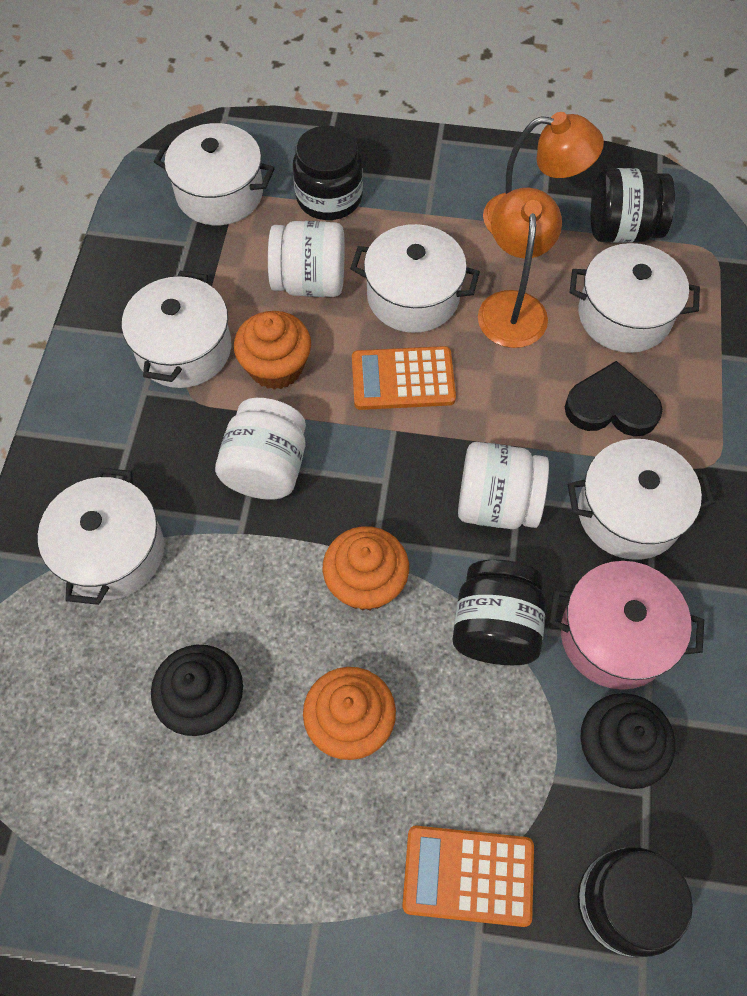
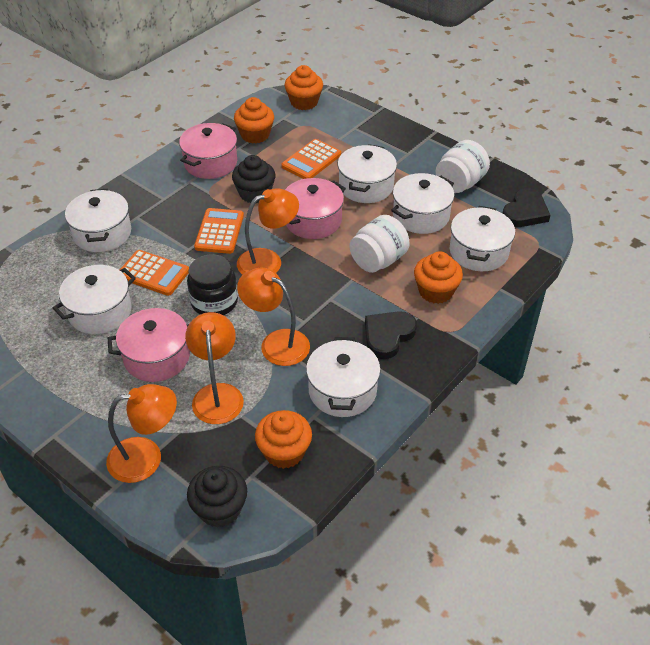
black heart: 1 -> 2
black jar: 4 -> 1
orange calculator: 2 -> 3
orange cupcake: 3 -> 4
orange lamp: 2 -> 4
pink pot: 1 -> 3
white jar: 3 -> 2

